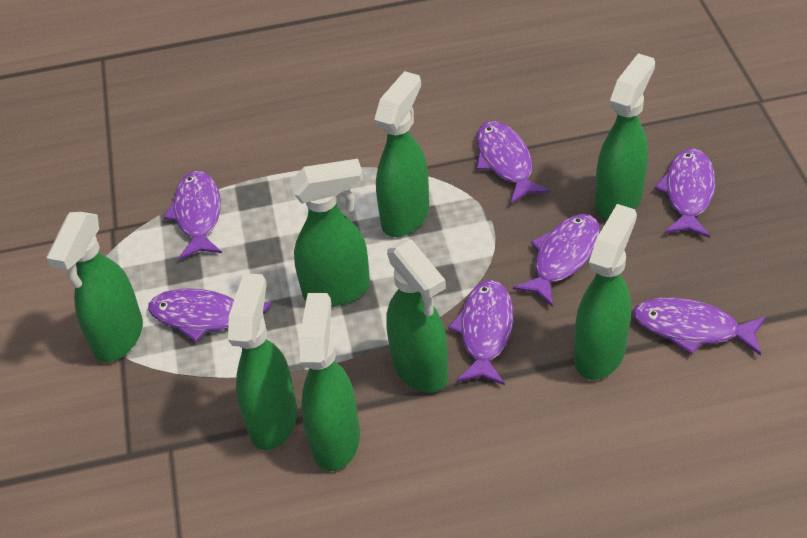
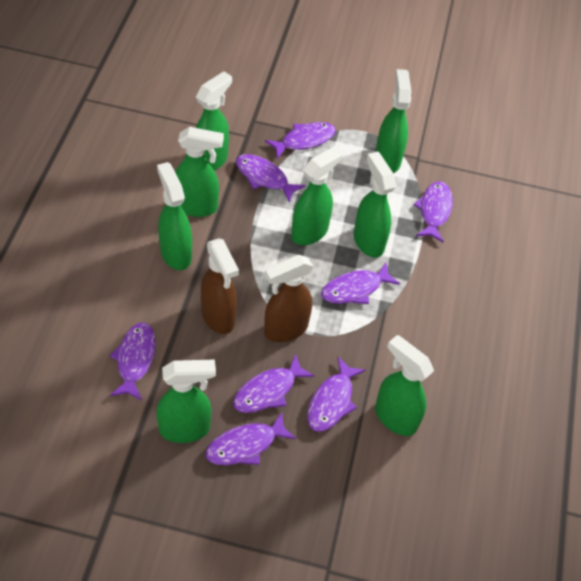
brown spray bottle: 0 -> 2
purple fish: 7 -> 8

